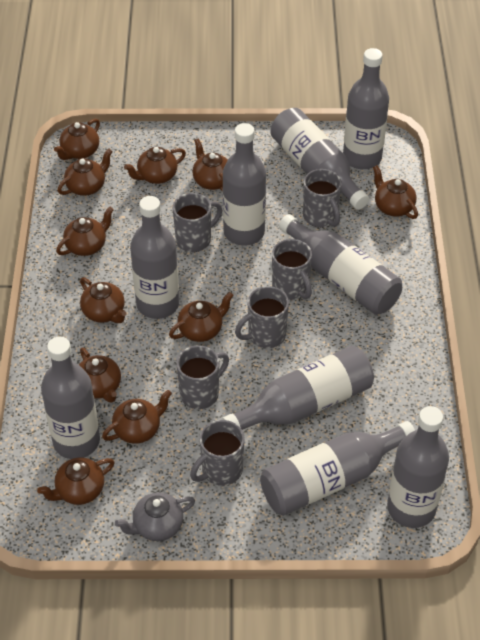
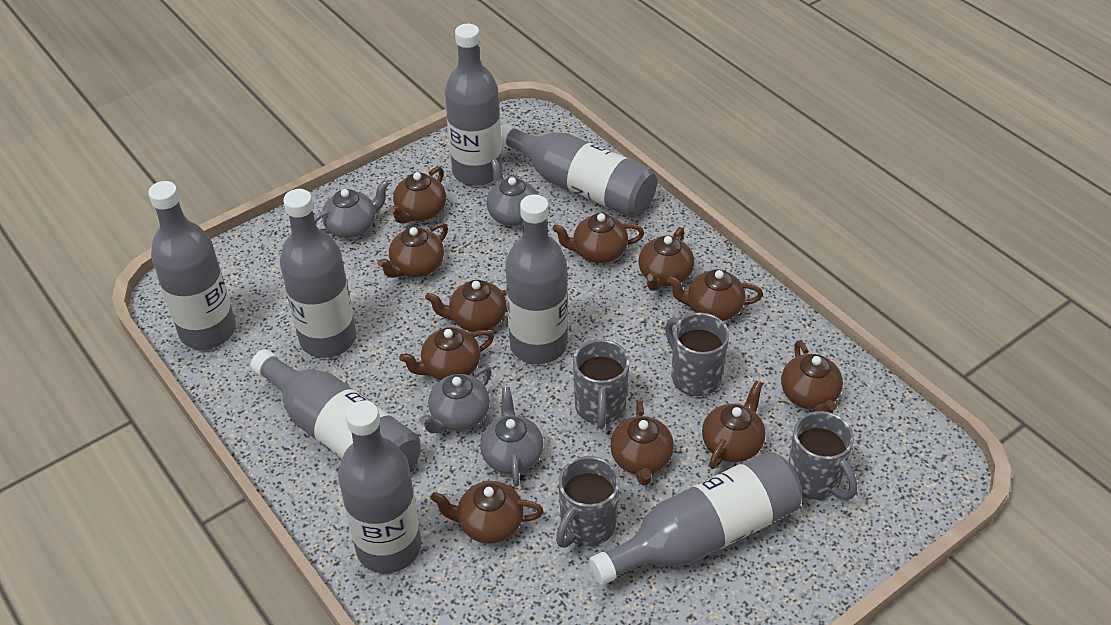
grey bottle: 9 -> 8
grey mug: 6 -> 4
grey teapot: 1 -> 4

